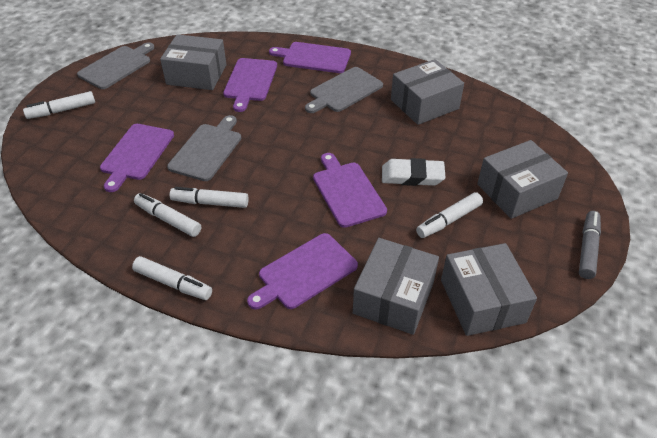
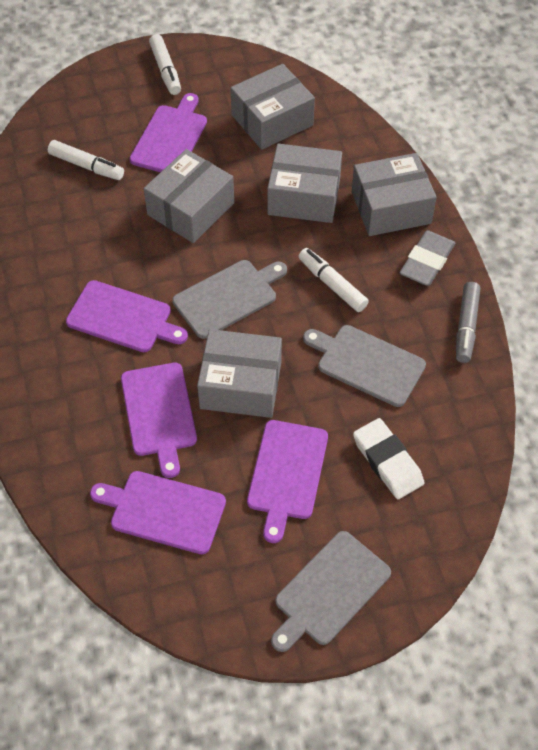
grey eraser: 0 -> 1
white marker: 5 -> 3

